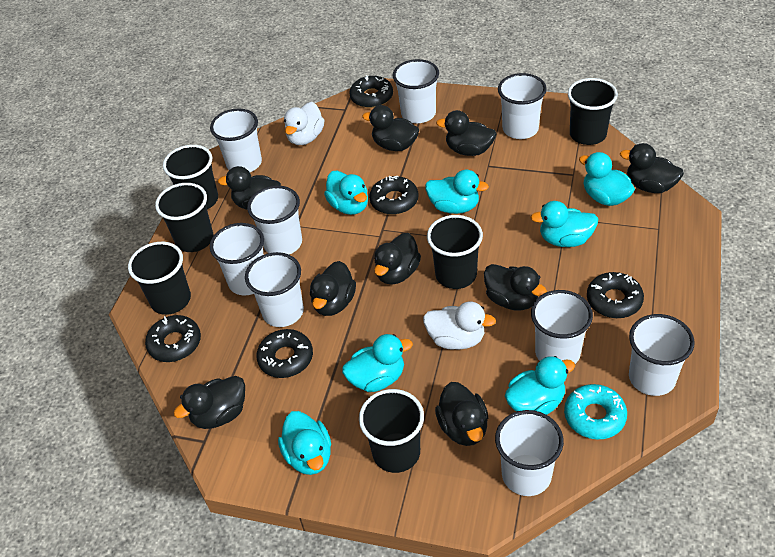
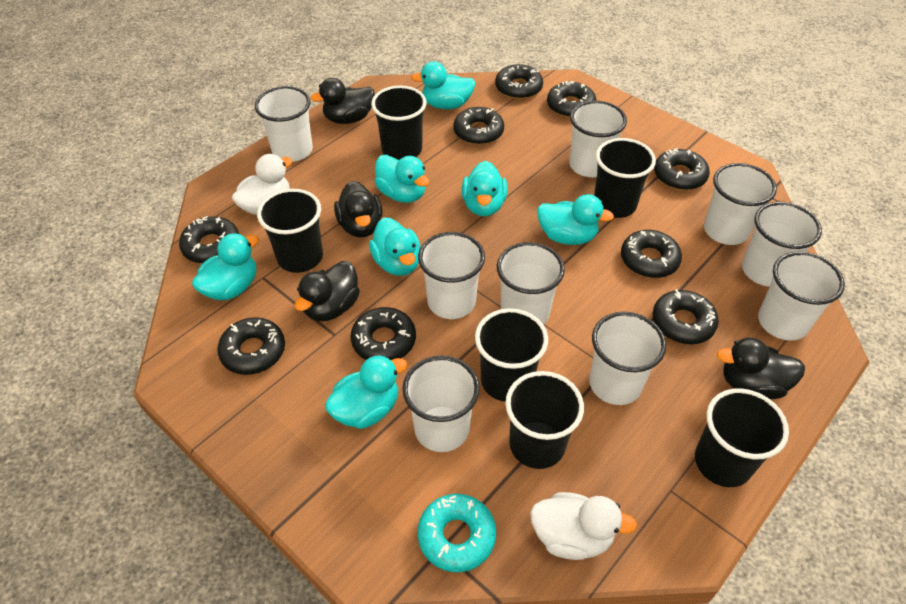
black donut: 5 -> 9
black duck: 9 -> 4

